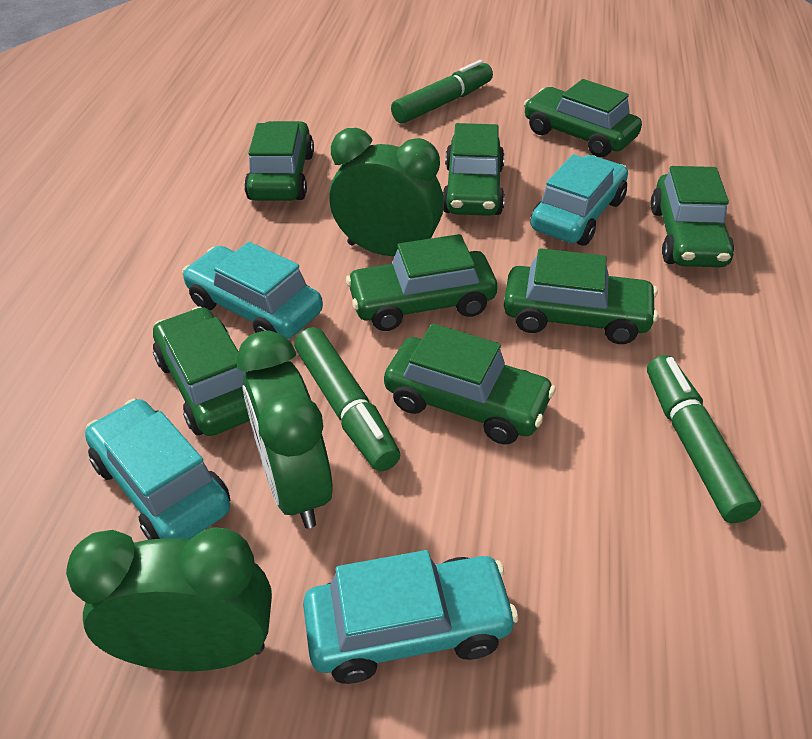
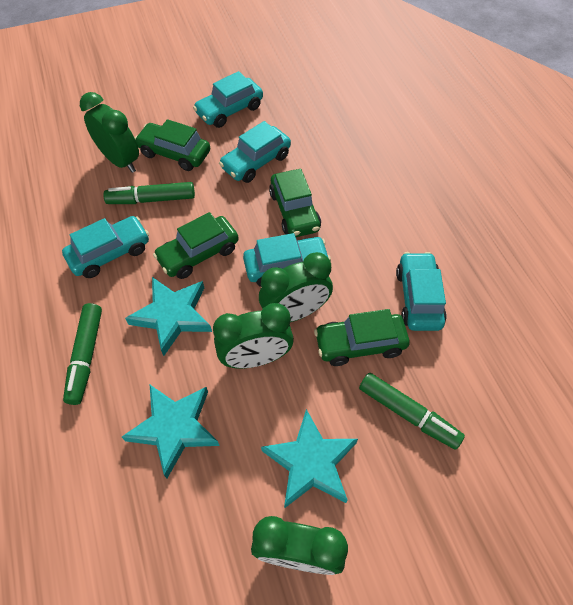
green car: 8 -> 4
green clock: 3 -> 4
turquoise car: 4 -> 5
turquoise star: 0 -> 3

